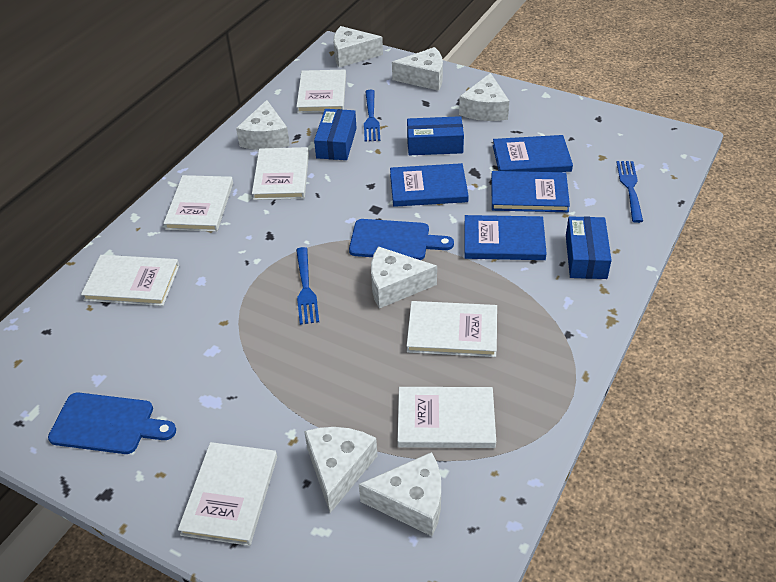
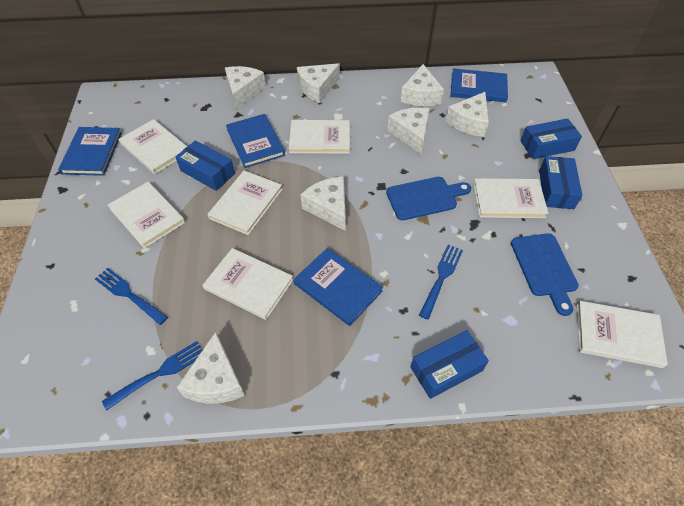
blue box: 3 -> 4

